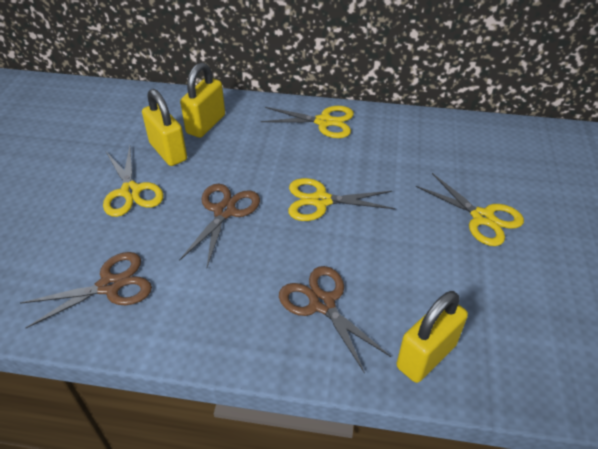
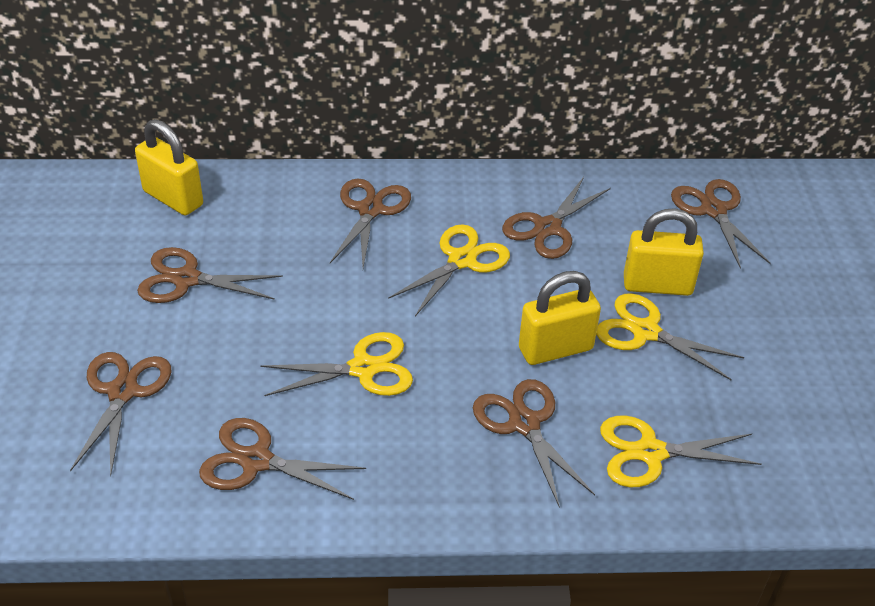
brown scissors: 3 -> 7

